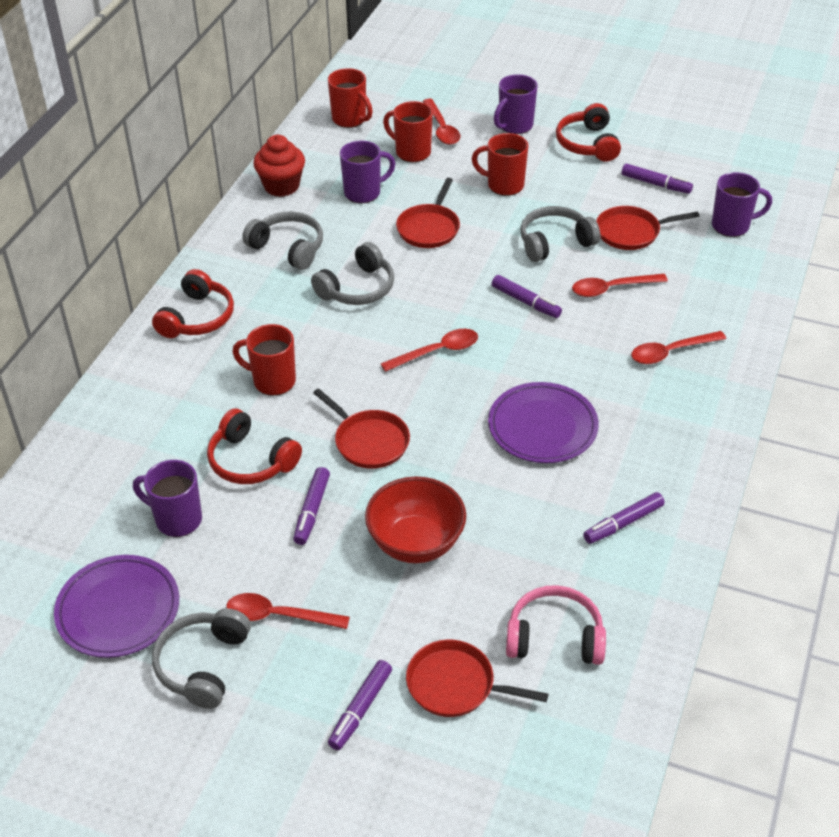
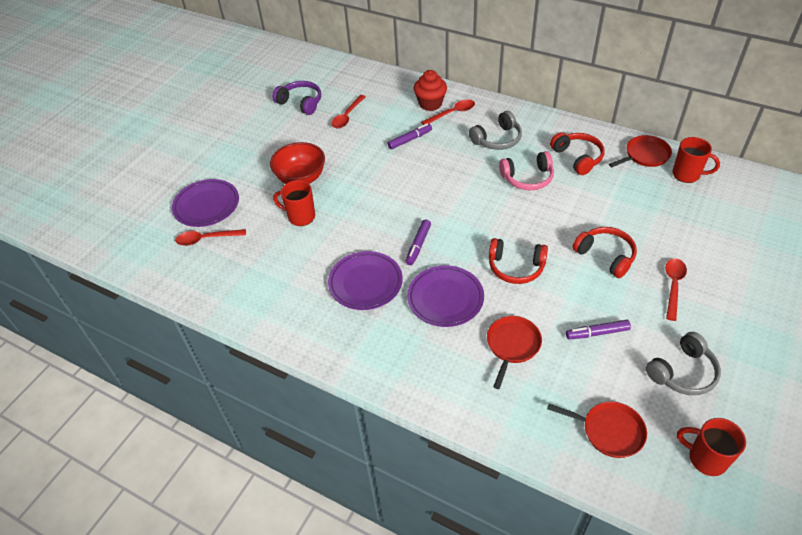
grey headphones: 4 -> 2
purple headphones: 0 -> 1
purple marker: 5 -> 3
purple mug: 4 -> 0
purple plate: 2 -> 3
red mug: 4 -> 3
red pan: 4 -> 3
red spoon: 5 -> 4

